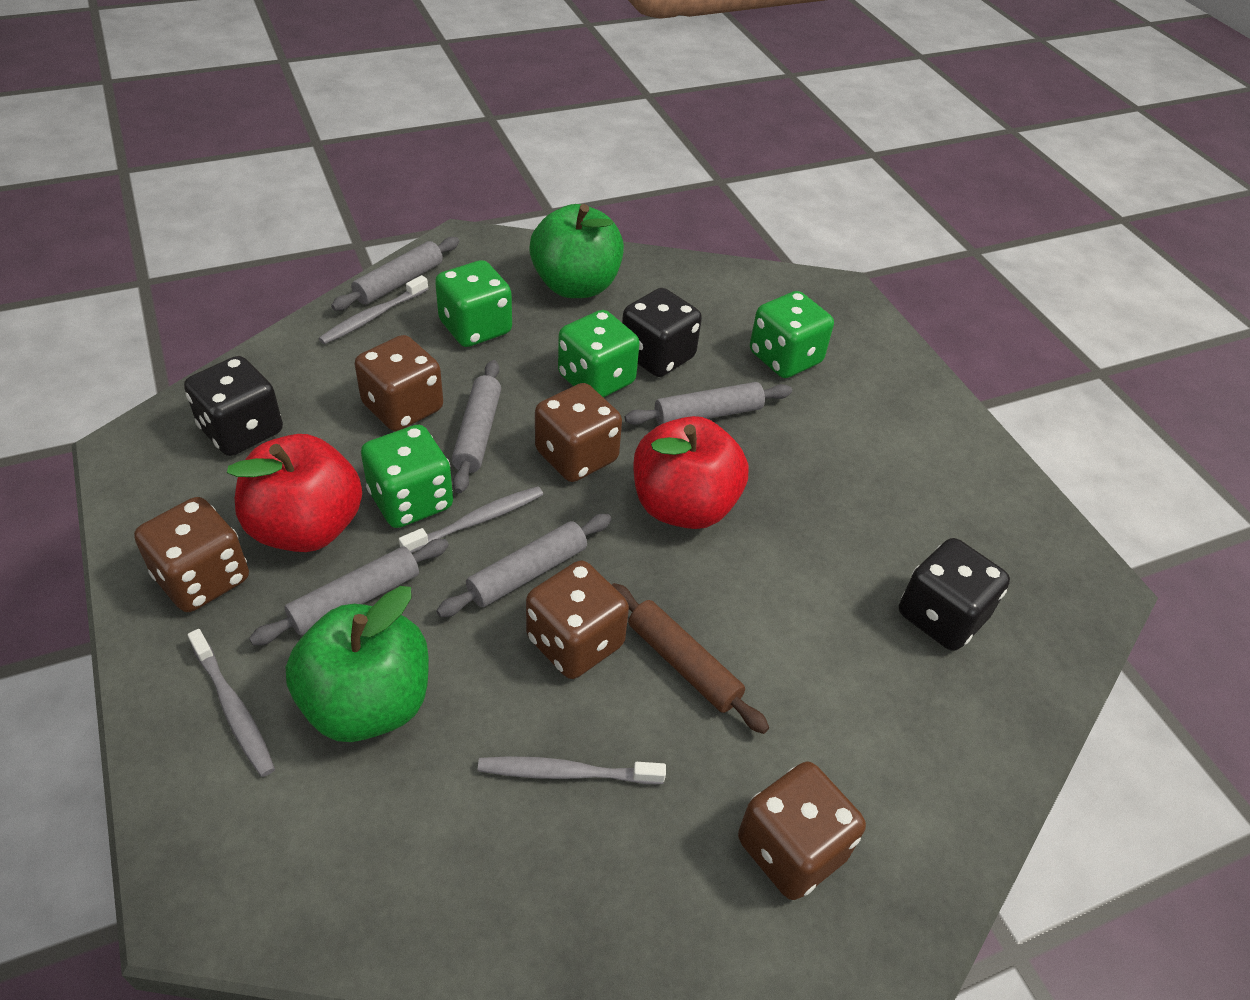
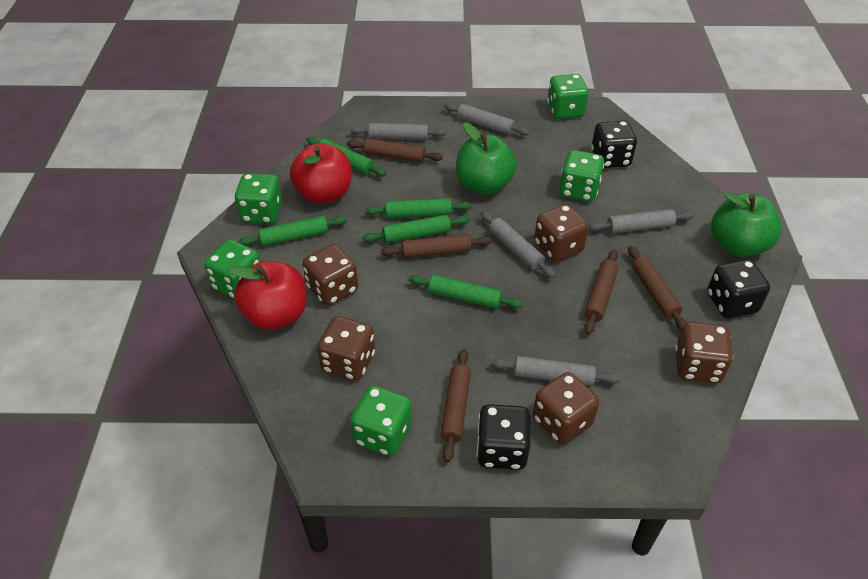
brown rolling pin: 1 -> 5
green dice: 4 -> 5
green rolling pin: 0 -> 5
grey toothbrush: 4 -> 0

